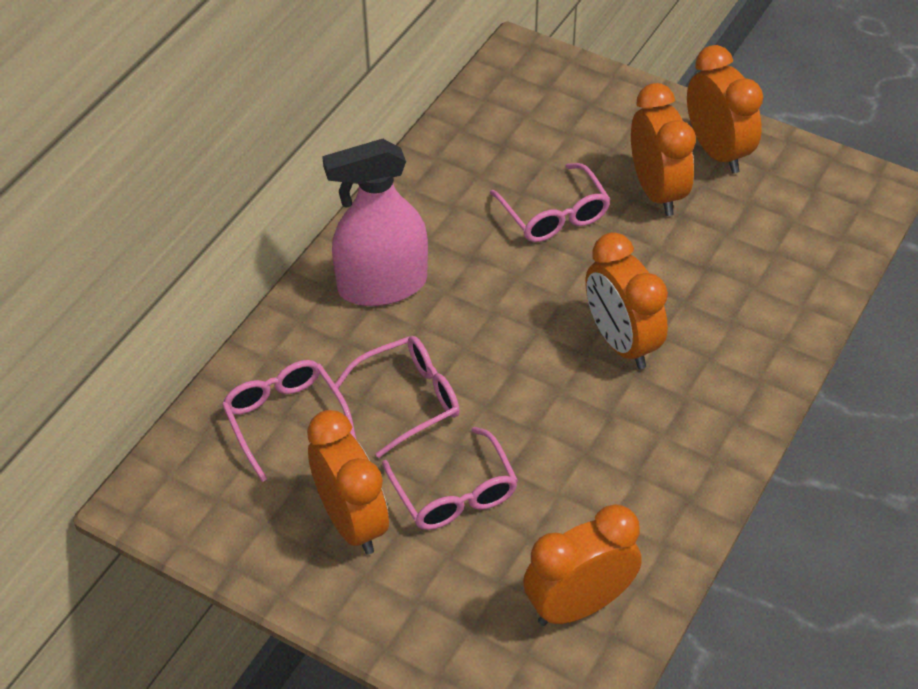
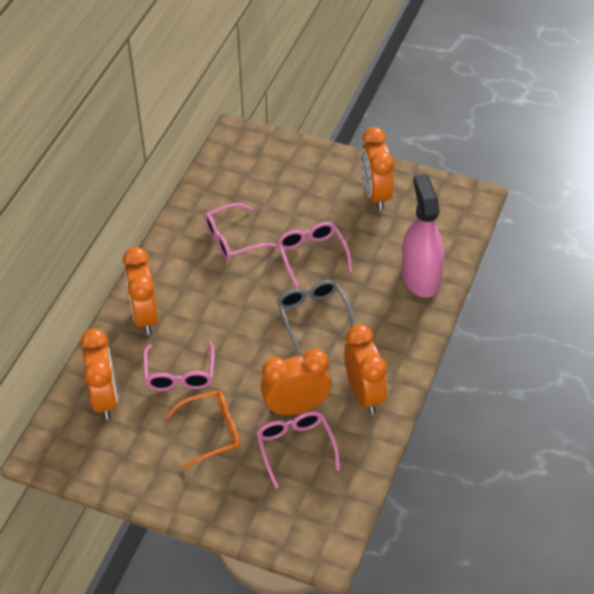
grey glasses: 0 -> 1
orange glasses: 0 -> 1

